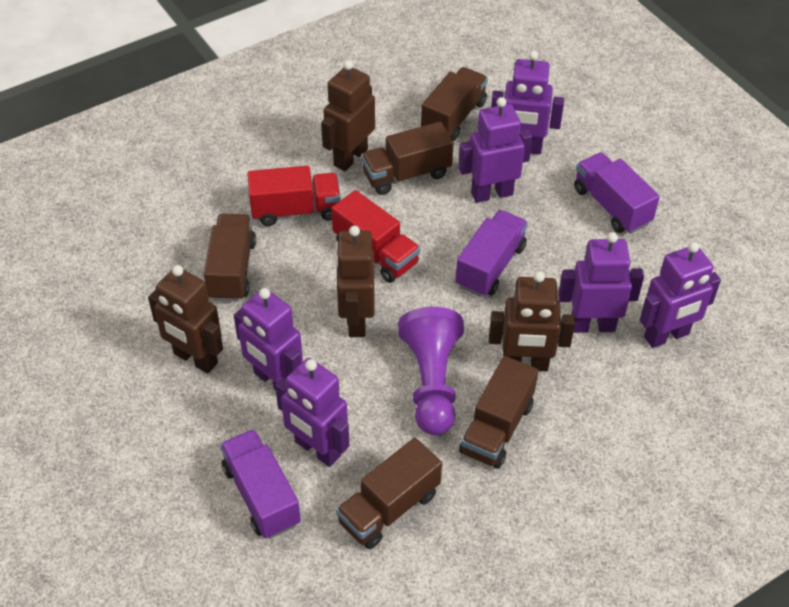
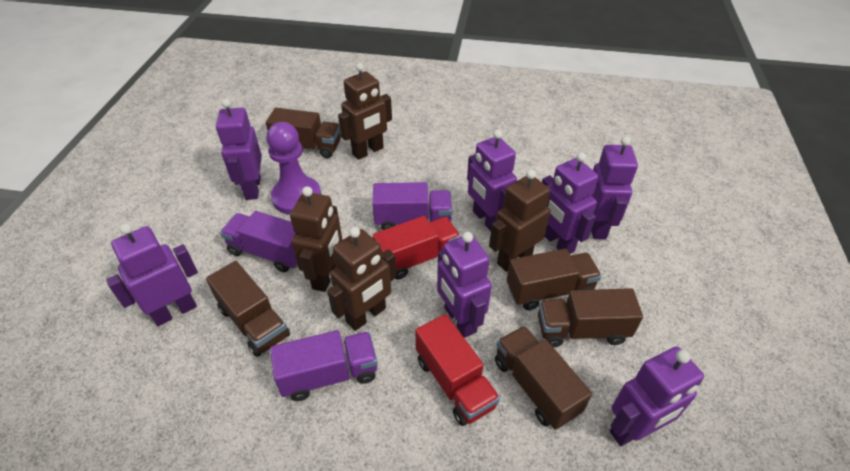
purple robot: 6 -> 7

